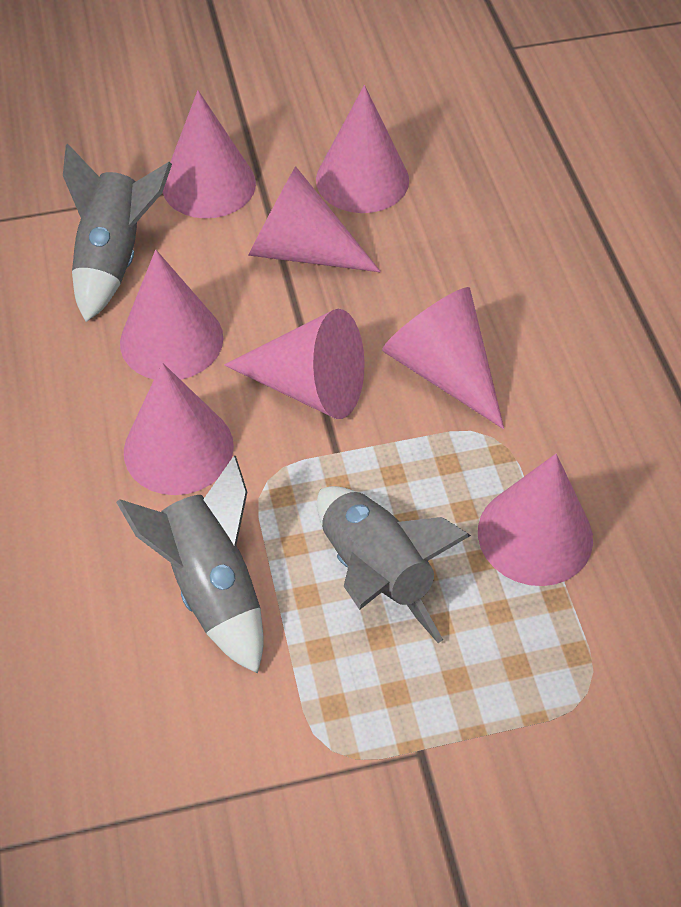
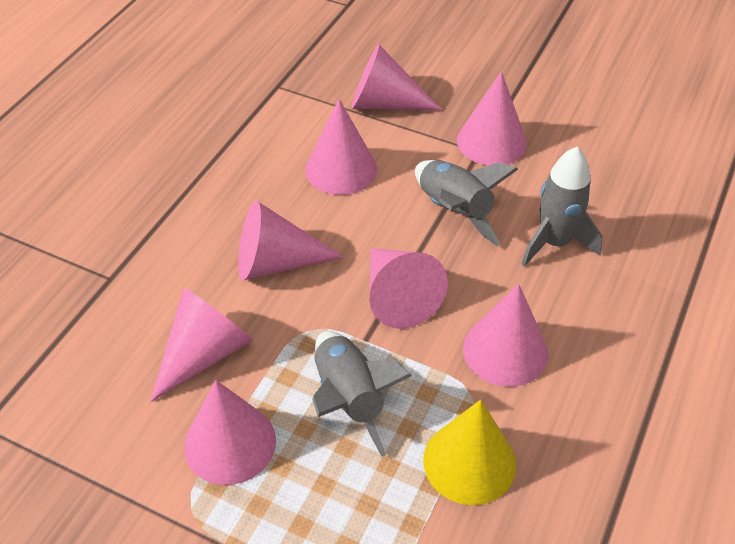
yellow cone: 0 -> 1

